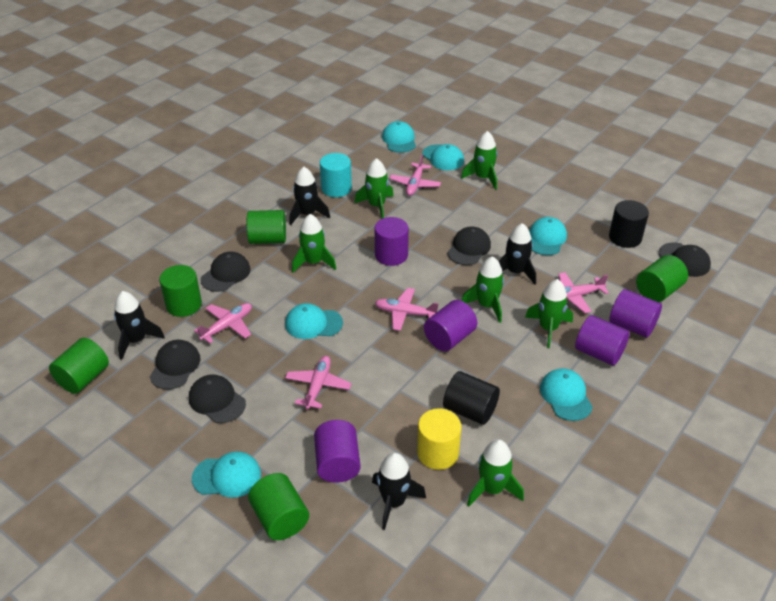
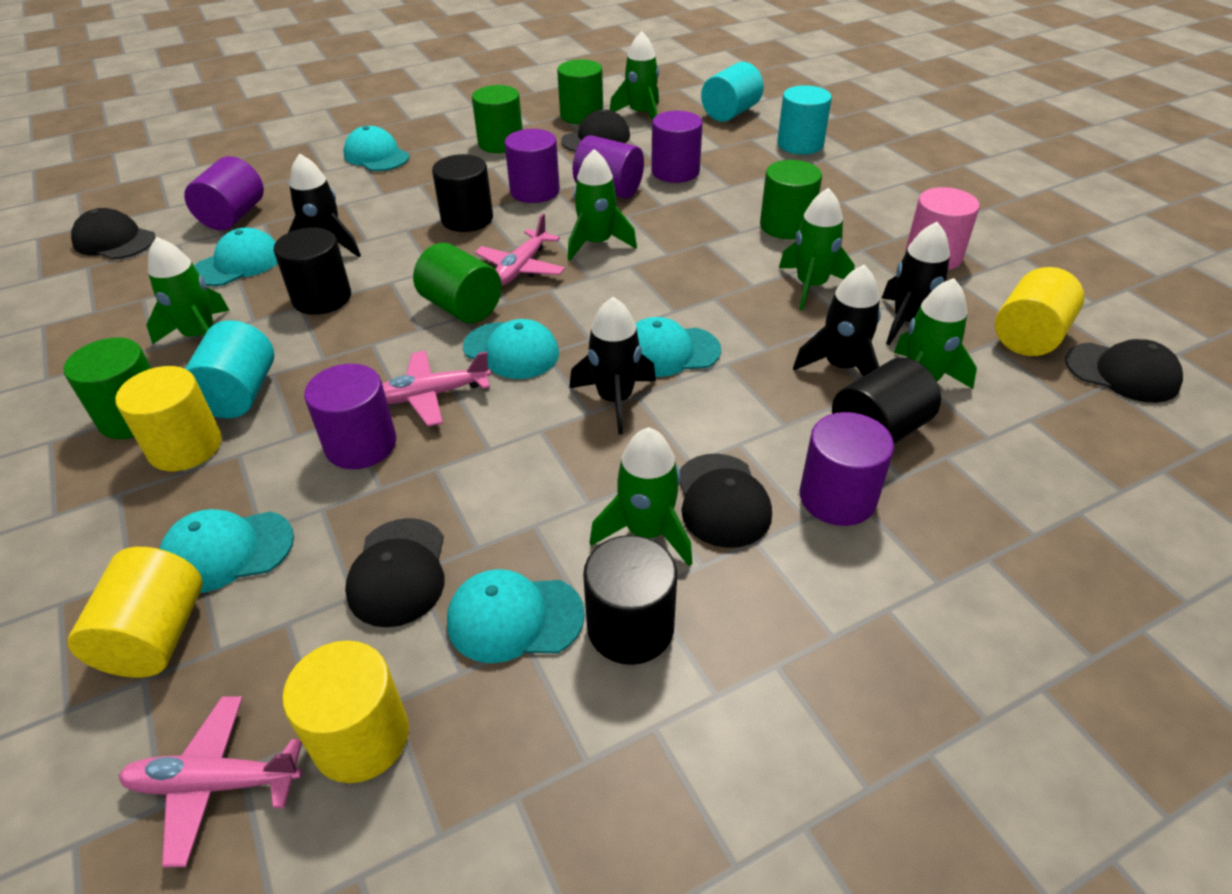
black cylinder: 2 -> 4
pink cylinder: 0 -> 1
pink plane: 5 -> 3
purple cylinder: 5 -> 6
turquoise cylinder: 1 -> 3
yellow cylinder: 1 -> 4

